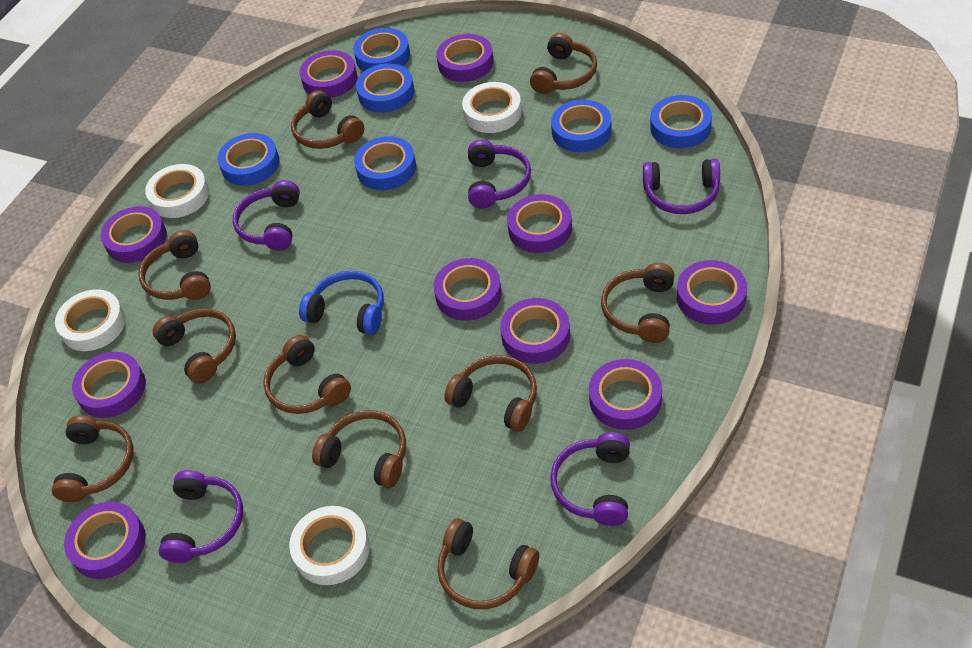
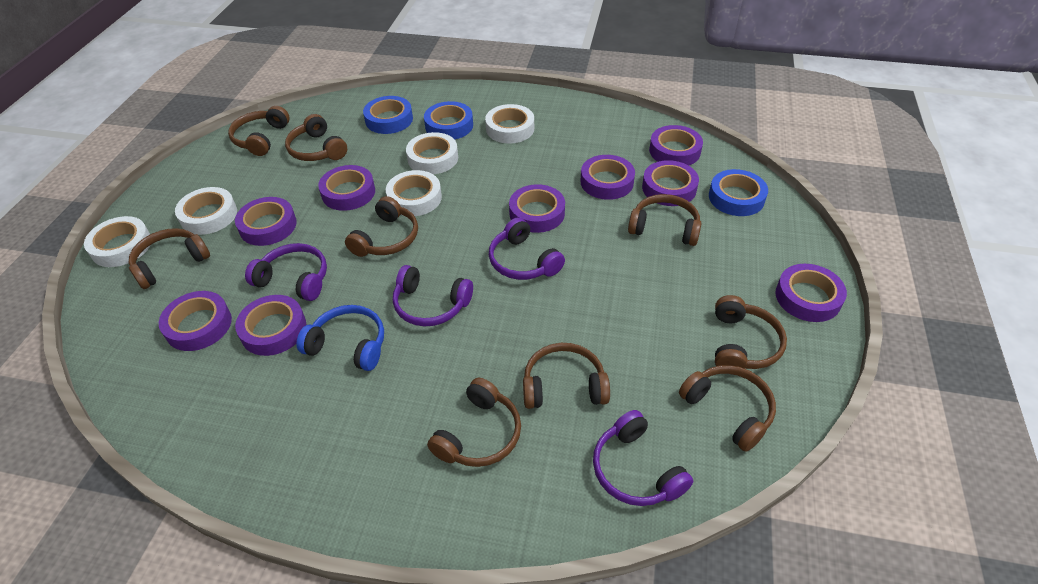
blue tape: 6 -> 3
brown headphones: 10 -> 9
purple headphones: 5 -> 4
purple tape: 10 -> 9
white tape: 4 -> 5

